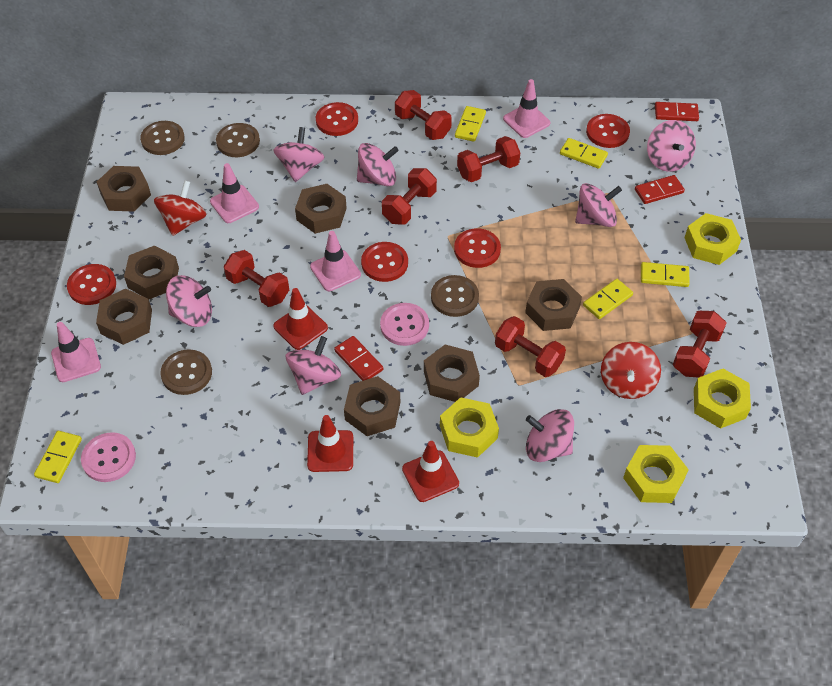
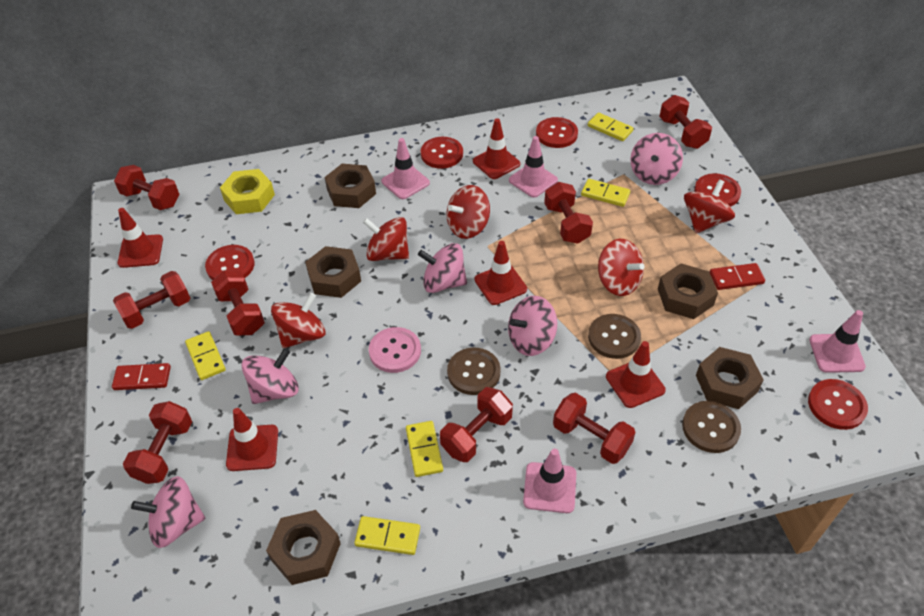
brown button: 4 -> 3
brown nut: 7 -> 5
pink button: 2 -> 1
pink spinning top: 7 -> 5
red domino: 3 -> 2
red dumbbell: 6 -> 8
red spinning top: 2 -> 5
red traffic cone: 3 -> 5
yellow nut: 4 -> 1

